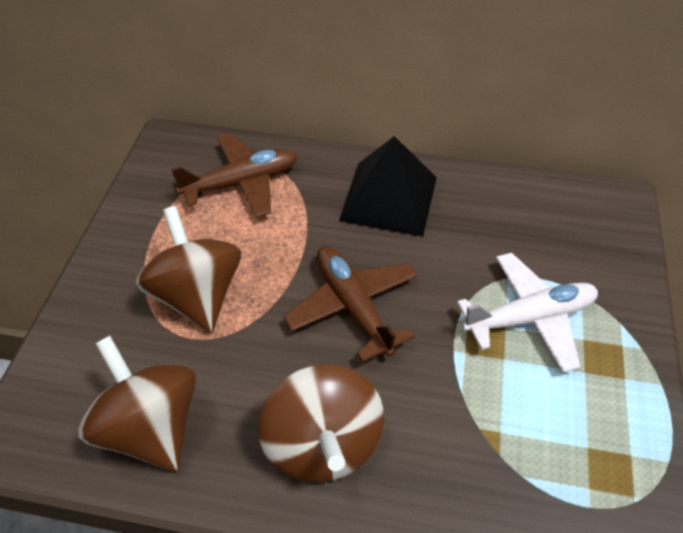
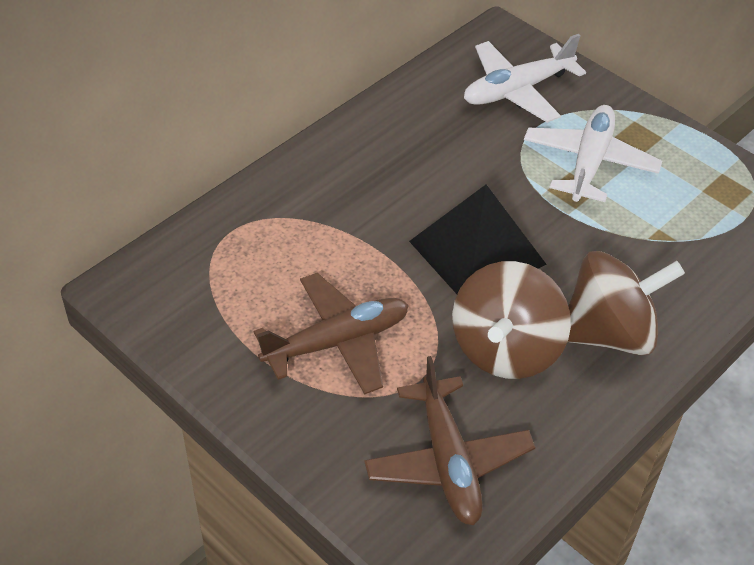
brown spinning top: 3 -> 2
white plane: 1 -> 2

